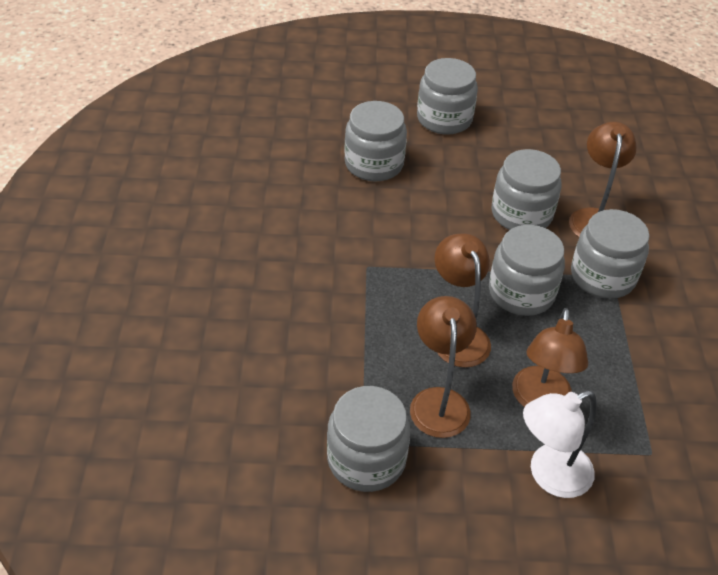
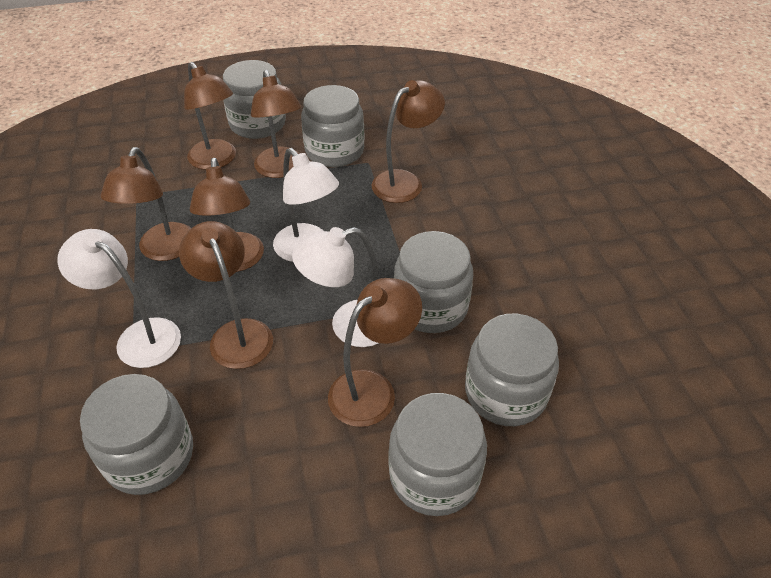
brown lamp: 4 -> 7
white lamp: 1 -> 3

